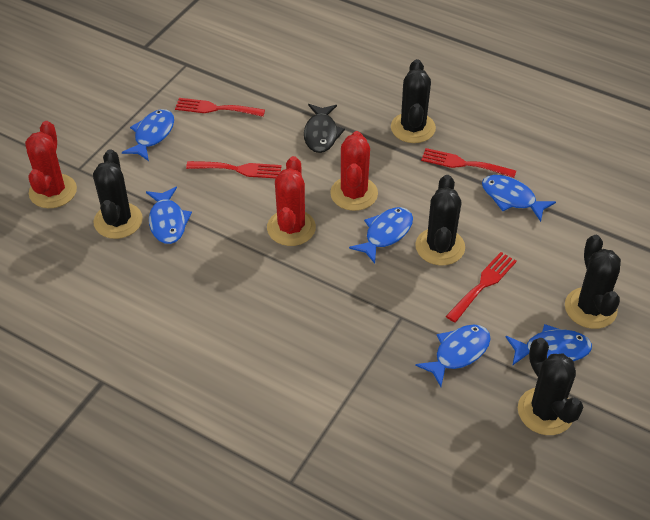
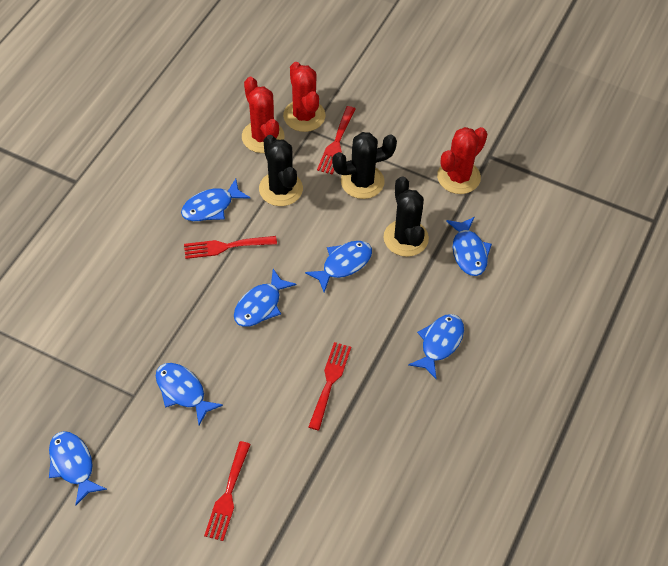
black cactus: 5 -> 3
black fish: 1 -> 0
blue fish: 6 -> 7

